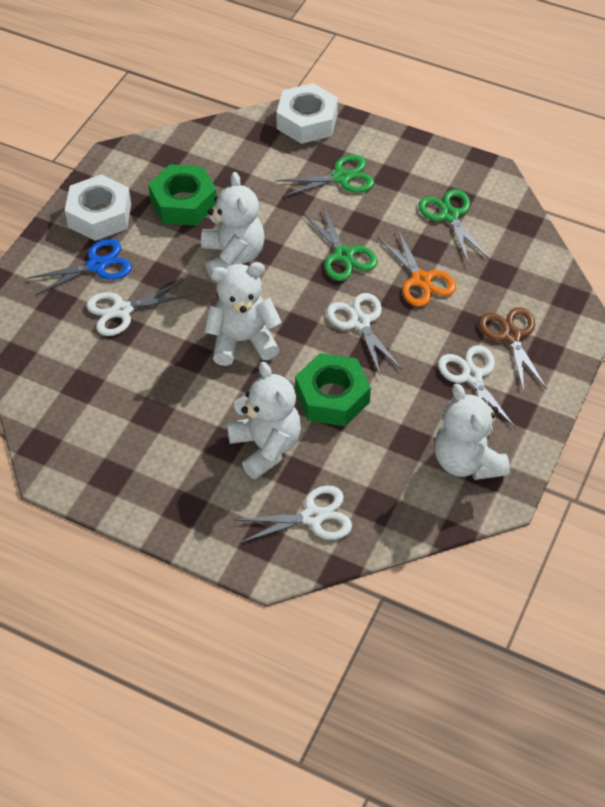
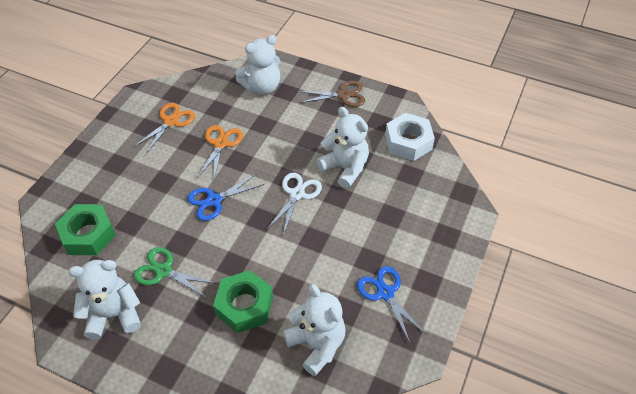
blue scissors: 1 -> 2
green scissors: 3 -> 1
orange scissors: 1 -> 2
white nut: 2 -> 1
white scissors: 4 -> 1

